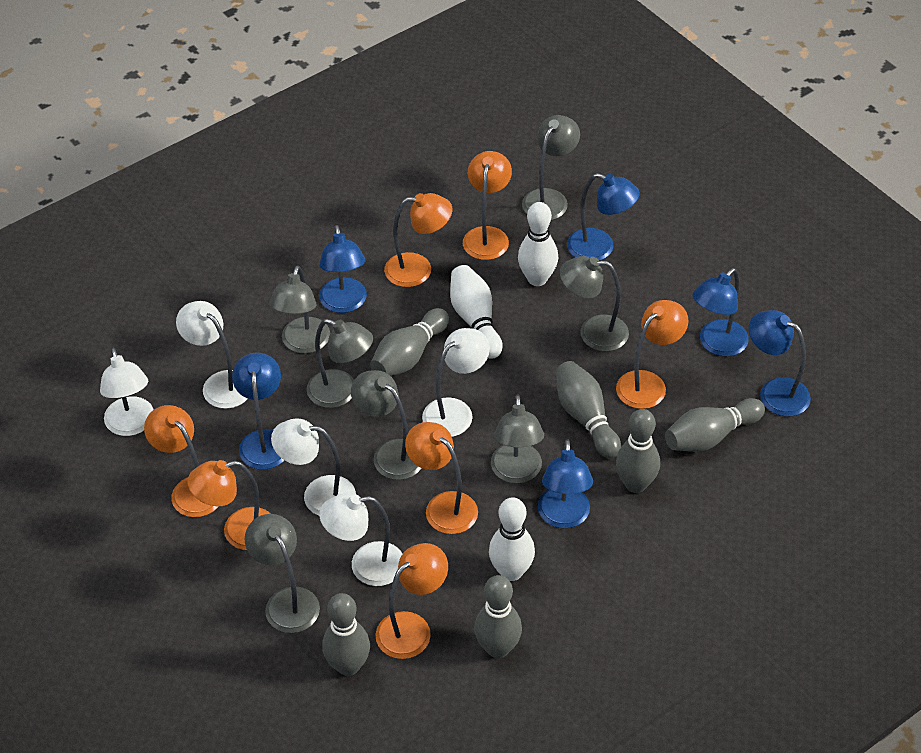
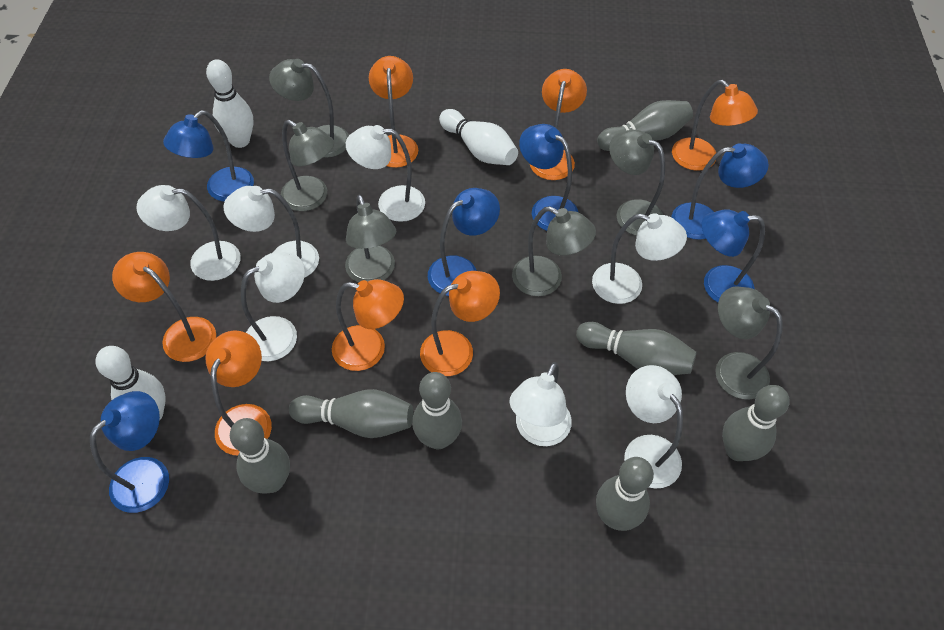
grey bowling pin: 6 -> 7
grey lamp: 7 -> 6
white lamp: 5 -> 7

